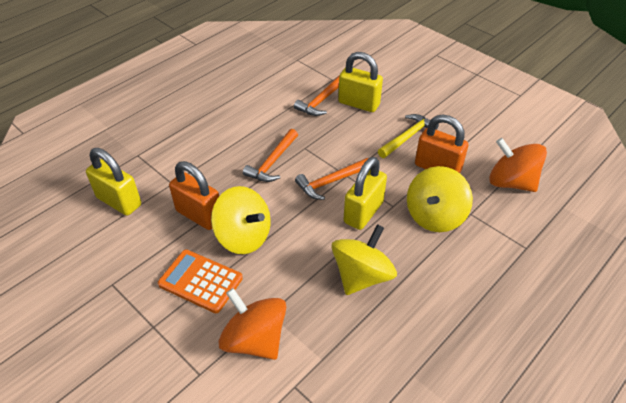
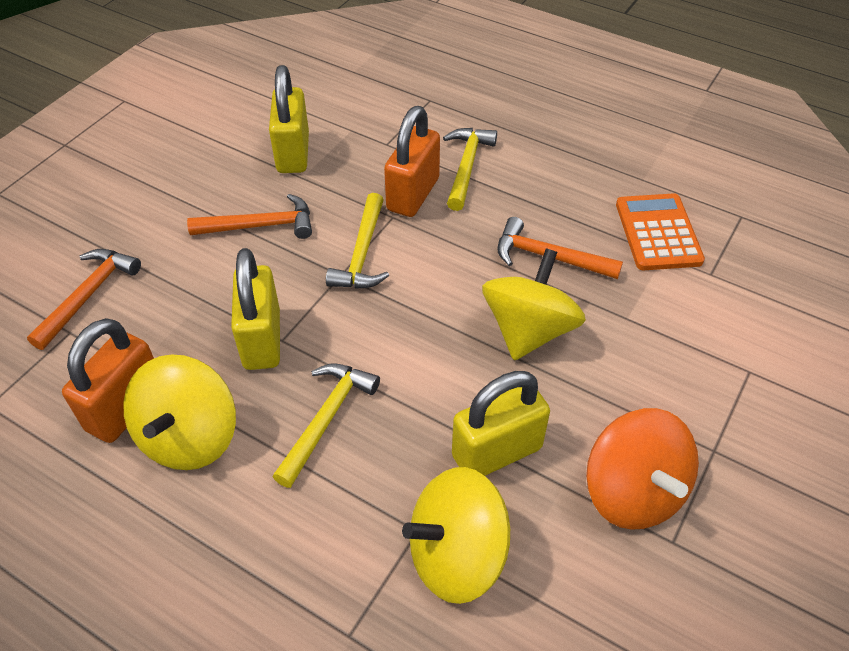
orange spinning top: 2 -> 1
yellow hammer: 1 -> 3

